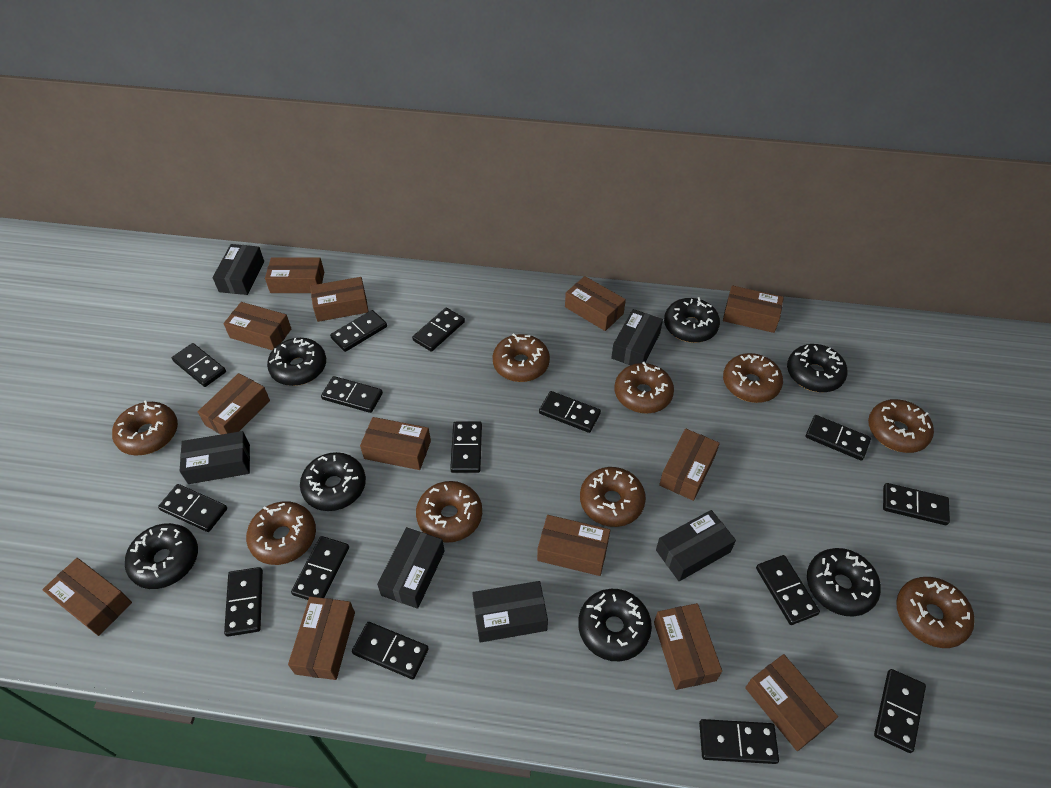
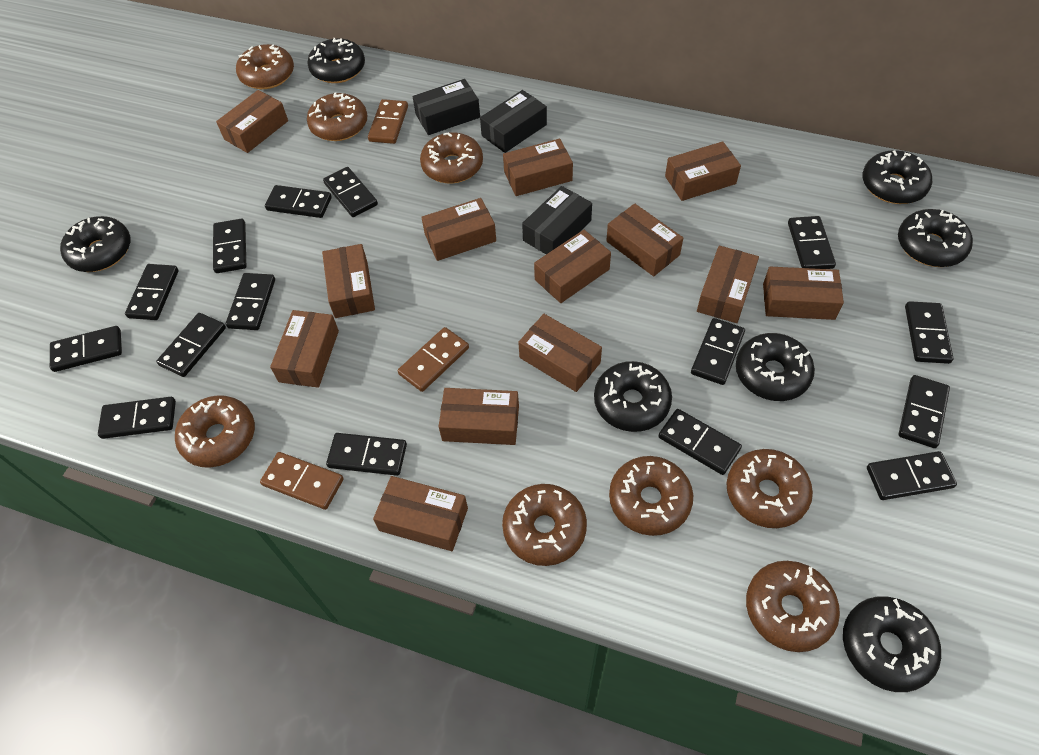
black box: 6 -> 3
brown domino: 0 -> 3
brown donut: 9 -> 8

